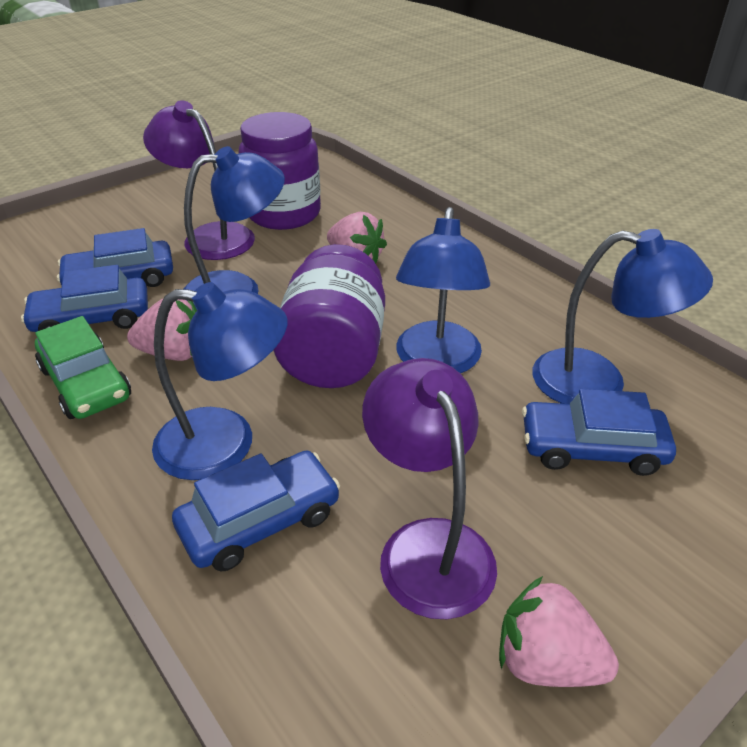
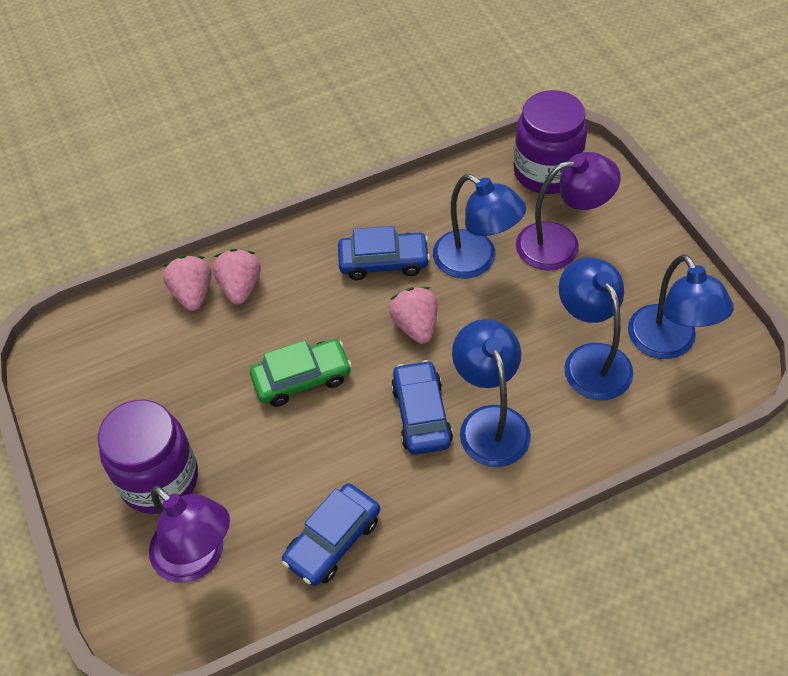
blue car: 4 -> 3

